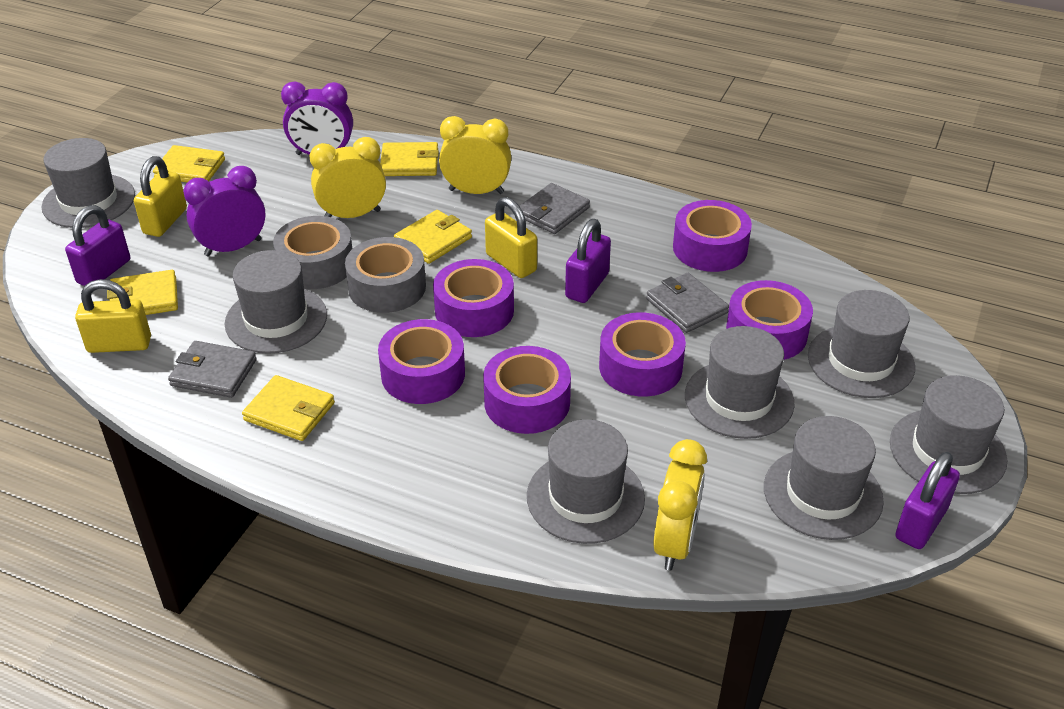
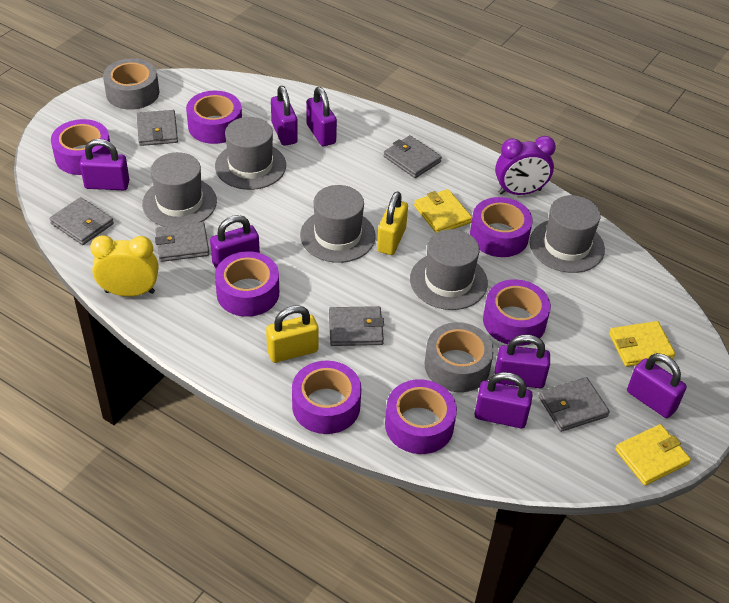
grey hat: 7 -> 5
grey wallet: 3 -> 6
purple clock: 2 -> 1
purple padlock: 3 -> 7
purple tape: 6 -> 7
yellow clock: 3 -> 1
yellow padlock: 3 -> 2
yellow wallet: 5 -> 3

